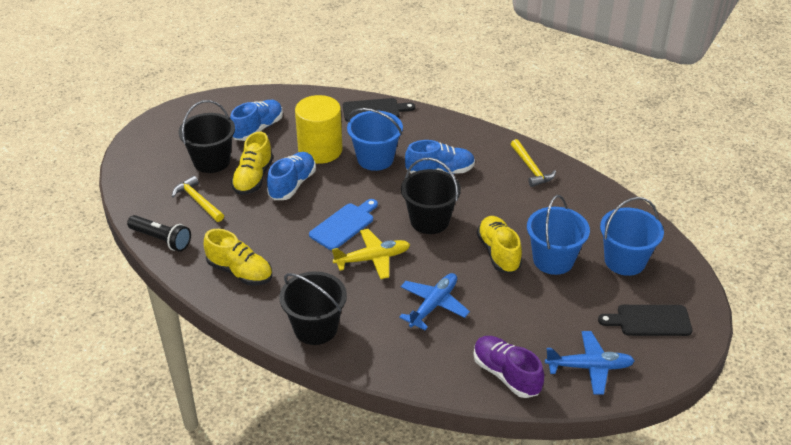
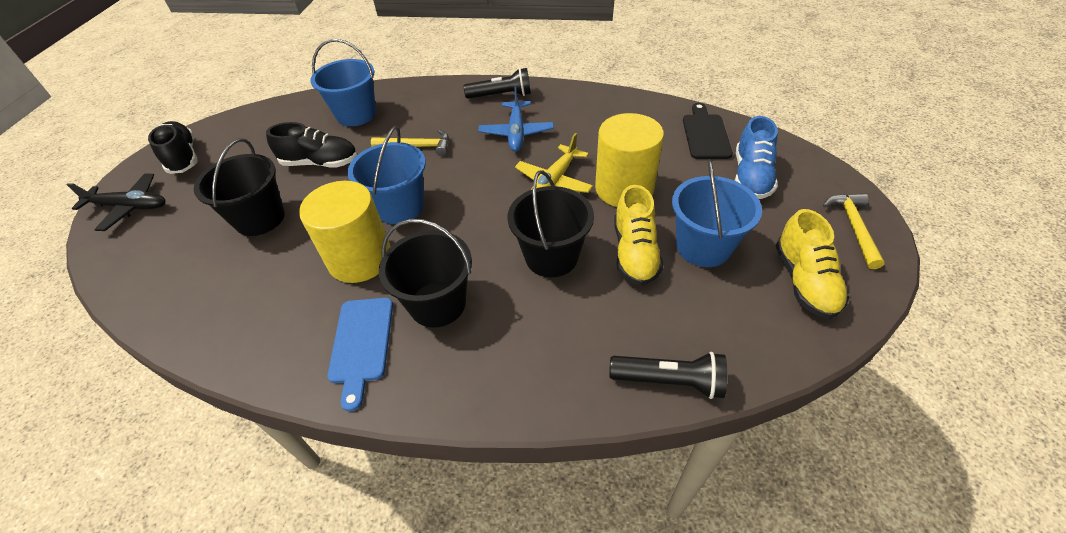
black cutting board: 2 -> 1
black flashlight: 1 -> 2
black plane: 0 -> 1
black shoe: 0 -> 2
blue plane: 2 -> 1
blue shoe: 3 -> 1
purple shoe: 1 -> 0
yellow cylinder: 1 -> 2
yellow shoe: 3 -> 2

